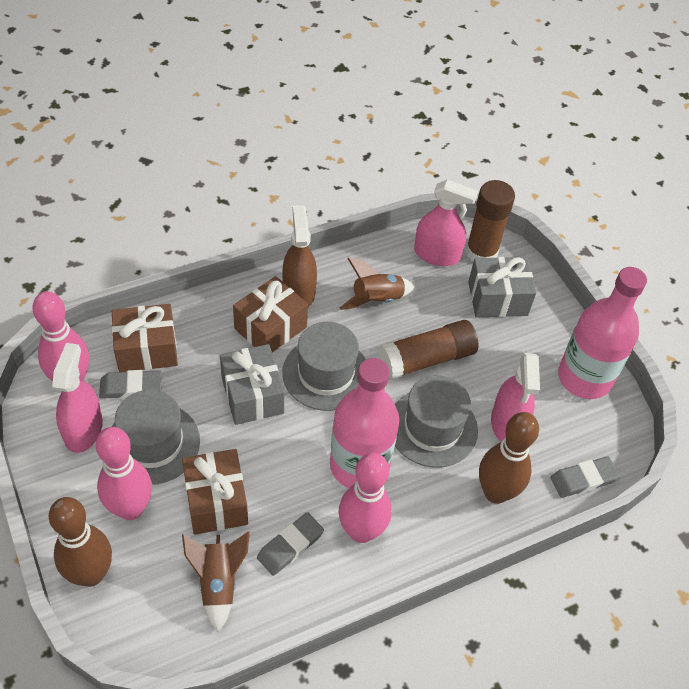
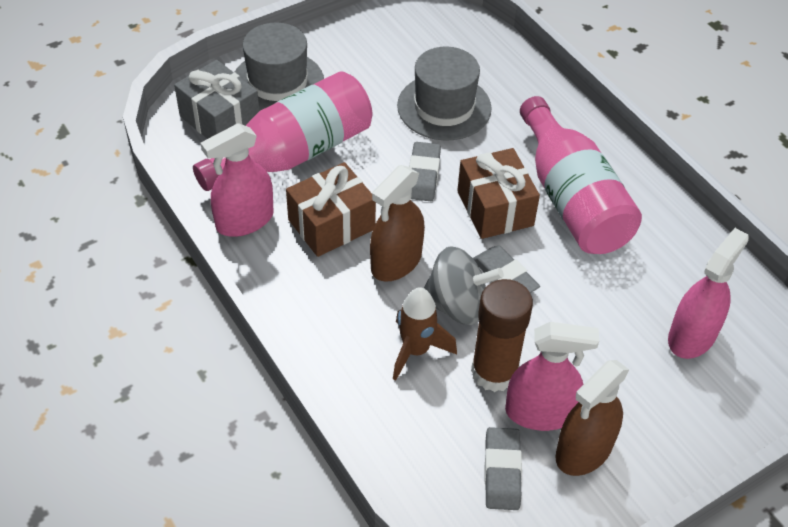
brown bowling pin: 2 -> 0
brown gift: 3 -> 2
brown glue stick: 2 -> 1
brown rocket: 2 -> 1
brown spray bottle: 1 -> 2
grey gift: 2 -> 1
grey hat: 3 -> 2
grey spinning top: 0 -> 1
pink bowling pin: 3 -> 0

